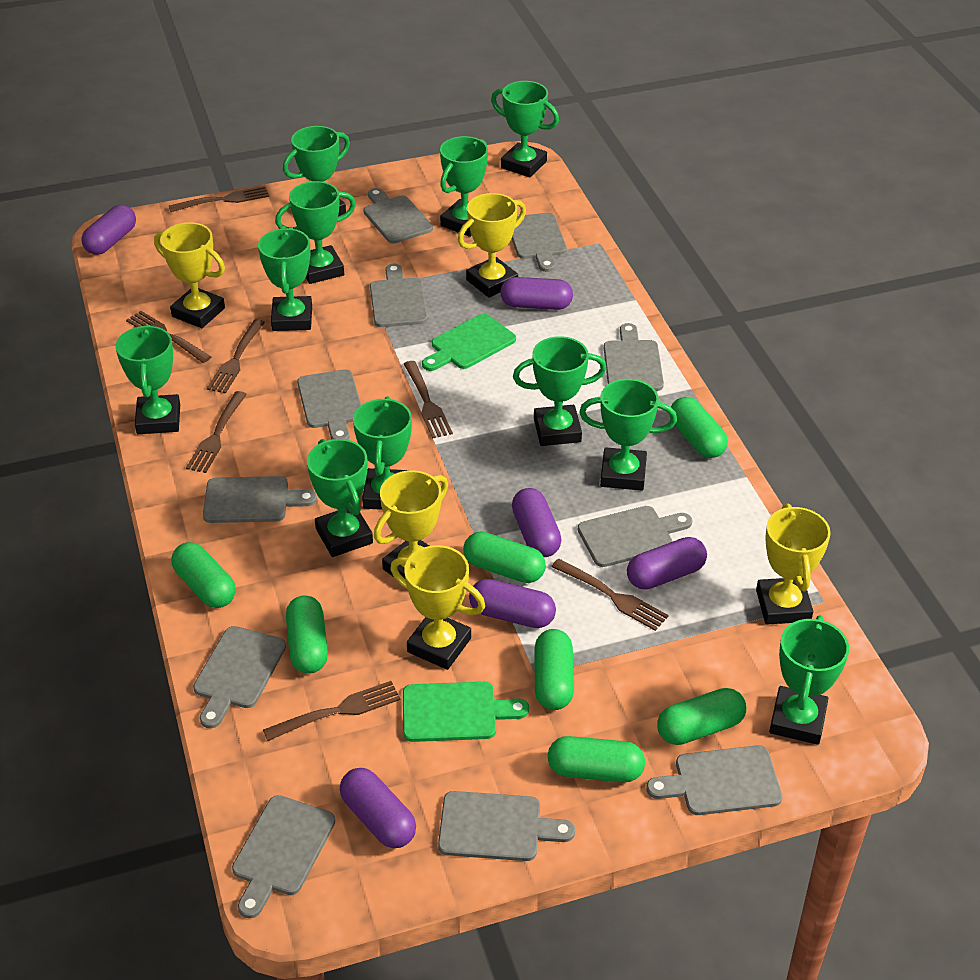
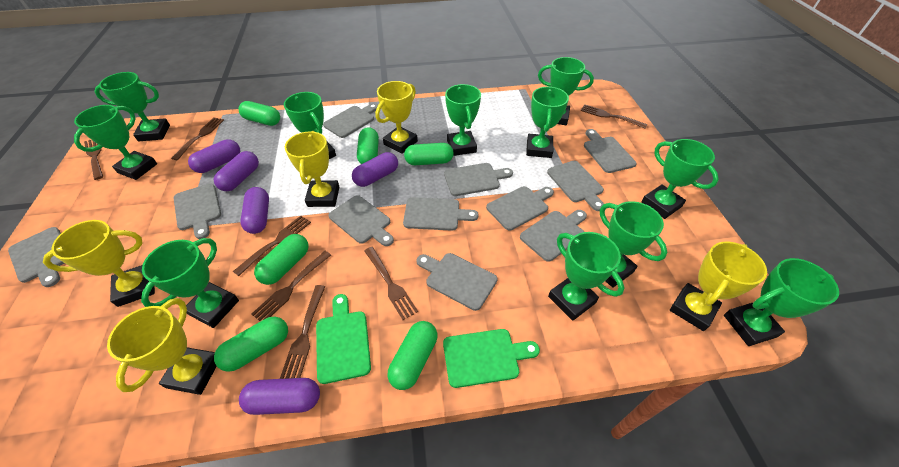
green capsule: 7 -> 6
purple capsule: 6 -> 5

